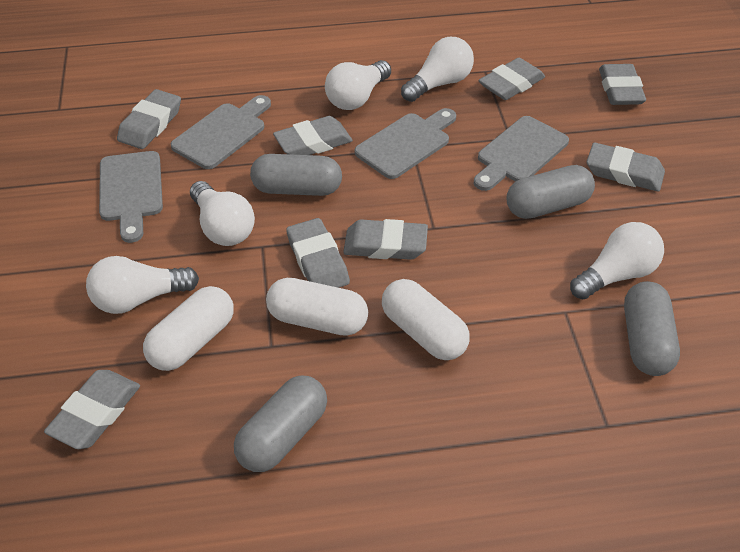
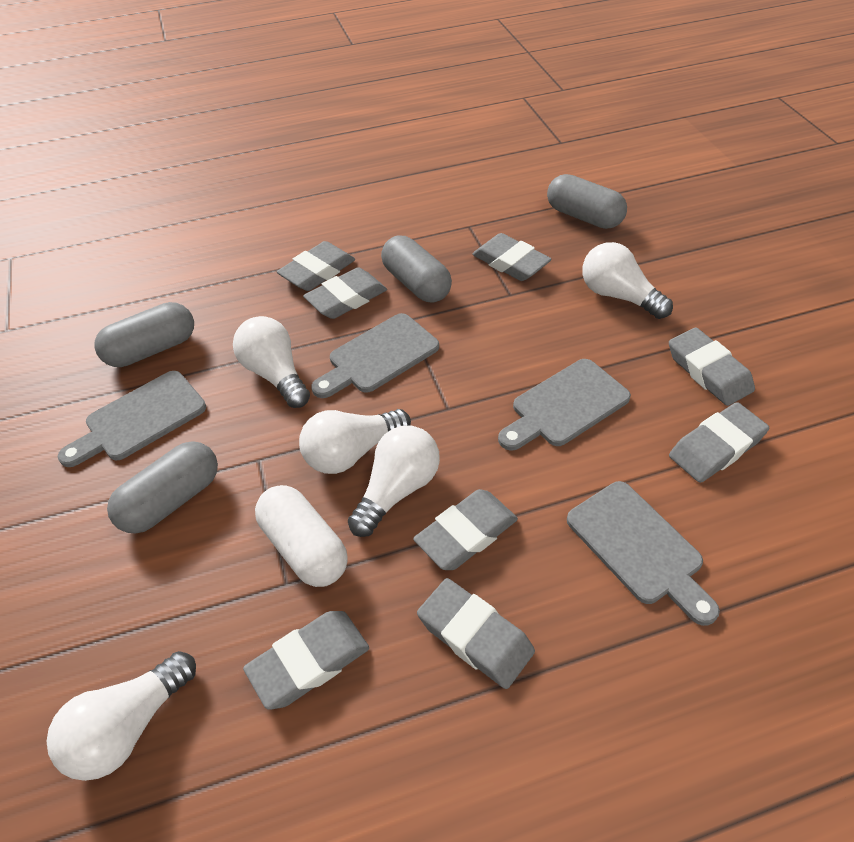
white capsule: 3 -> 1

